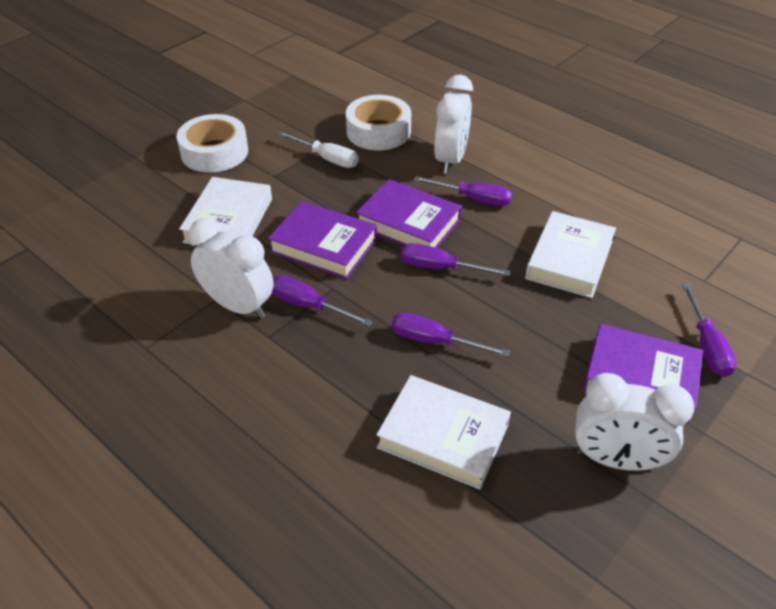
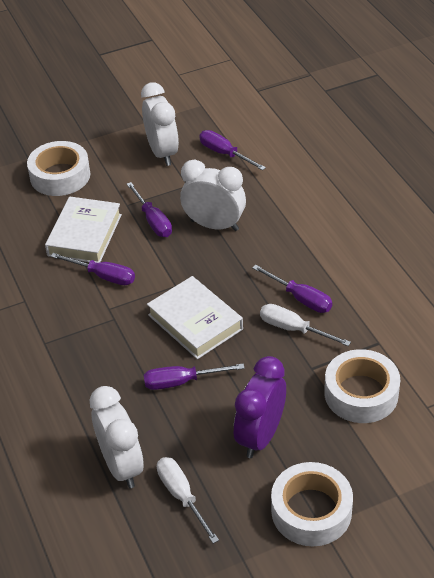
purple book: 3 -> 0
purple clock: 0 -> 1
white book: 3 -> 2
white screwdriver: 1 -> 2
white tape: 2 -> 3

